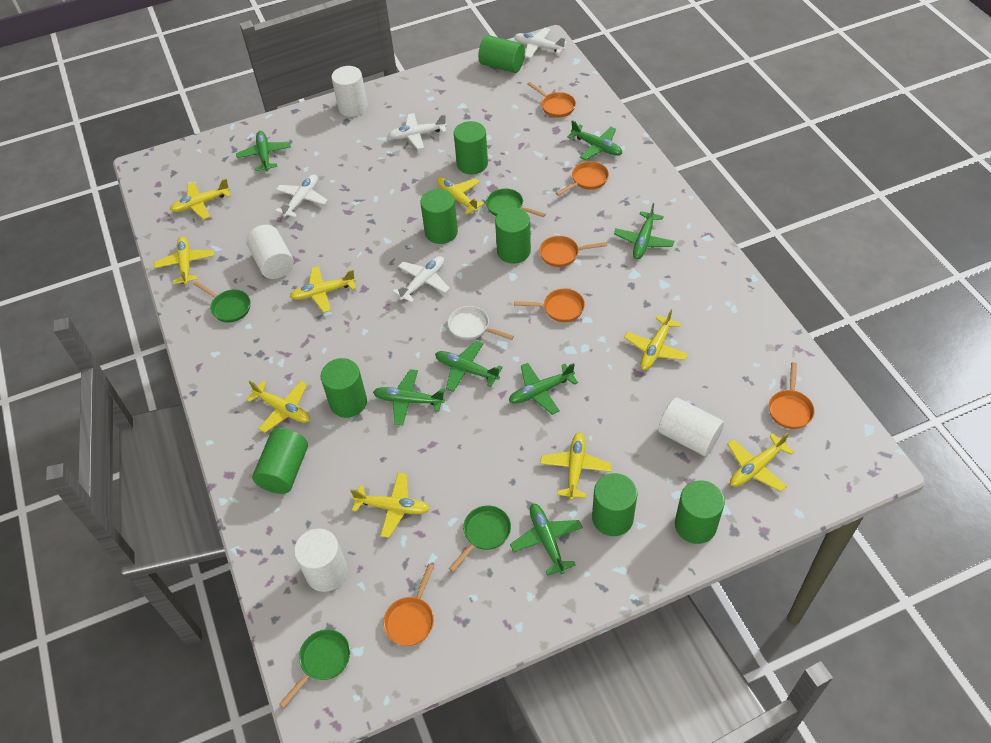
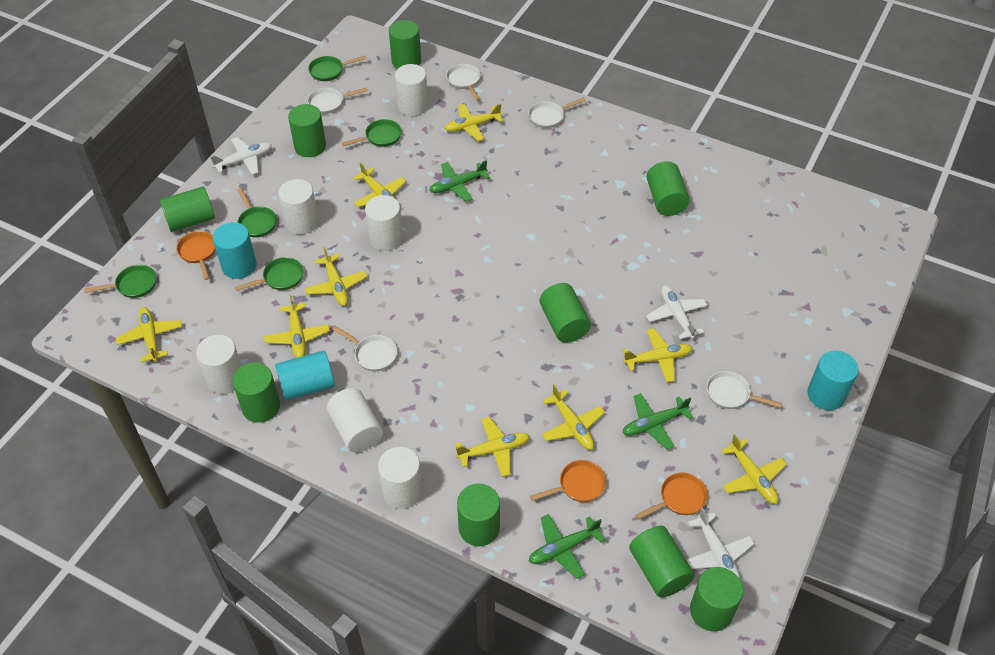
green cylinder: 8 -> 9
green pan: 4 -> 5
green plane: 7 -> 3
orange pan: 6 -> 3
turquoise cylinder: 0 -> 3
white cylinder: 4 -> 6
white pan: 1 -> 5
white plane: 4 -> 3

